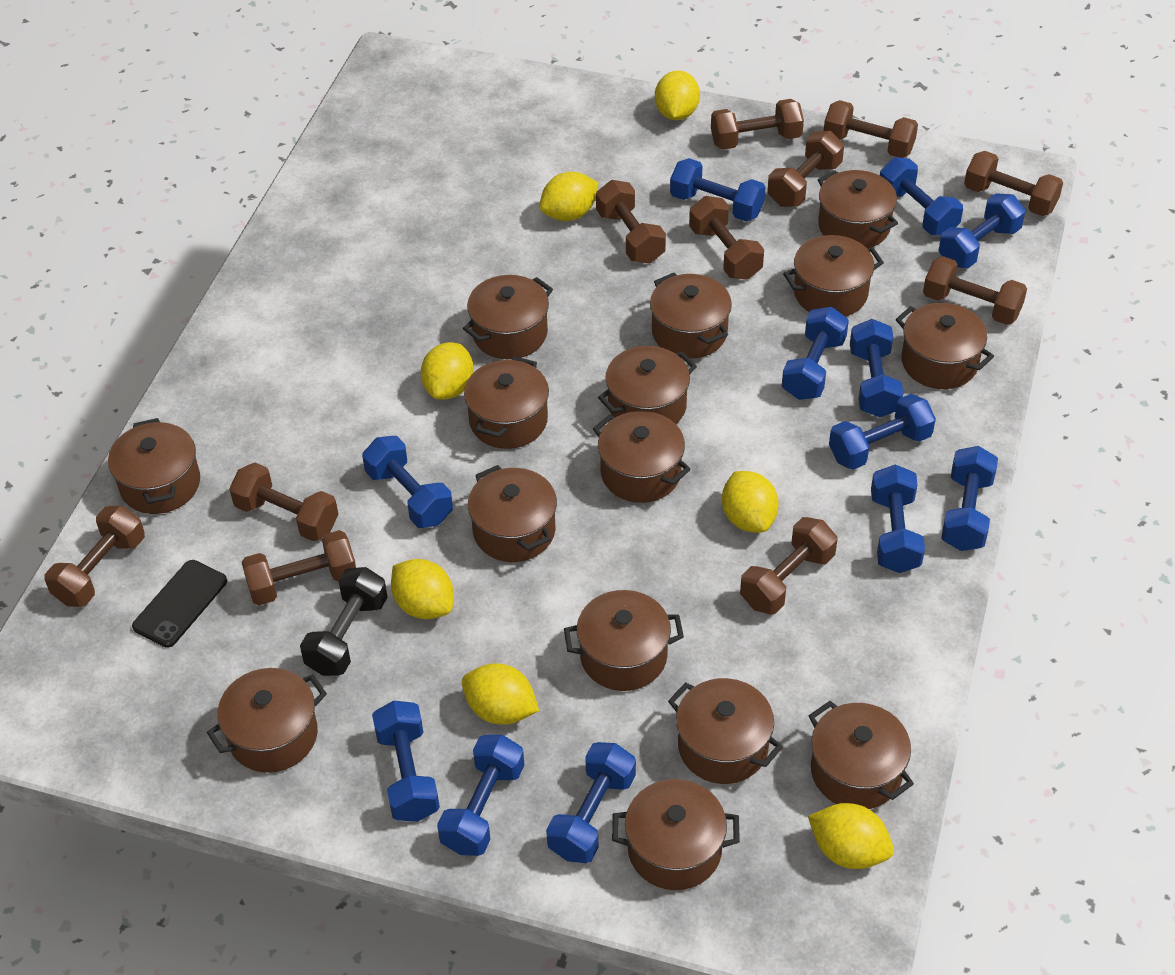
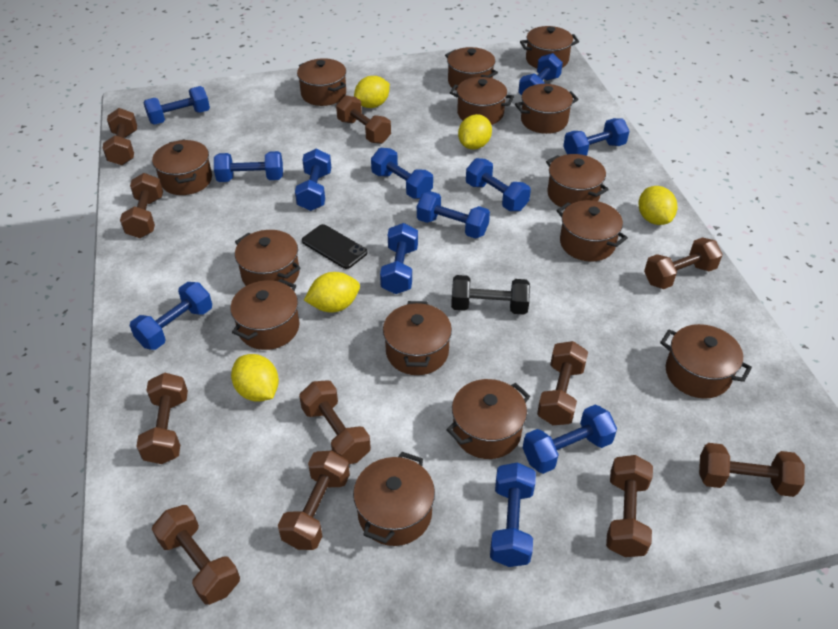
brown pot: 15 -> 14
yellow lemon: 7 -> 5

